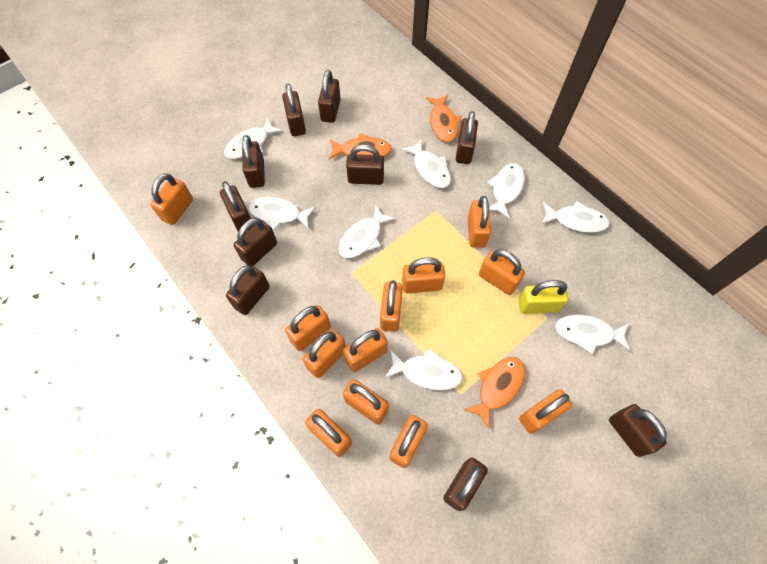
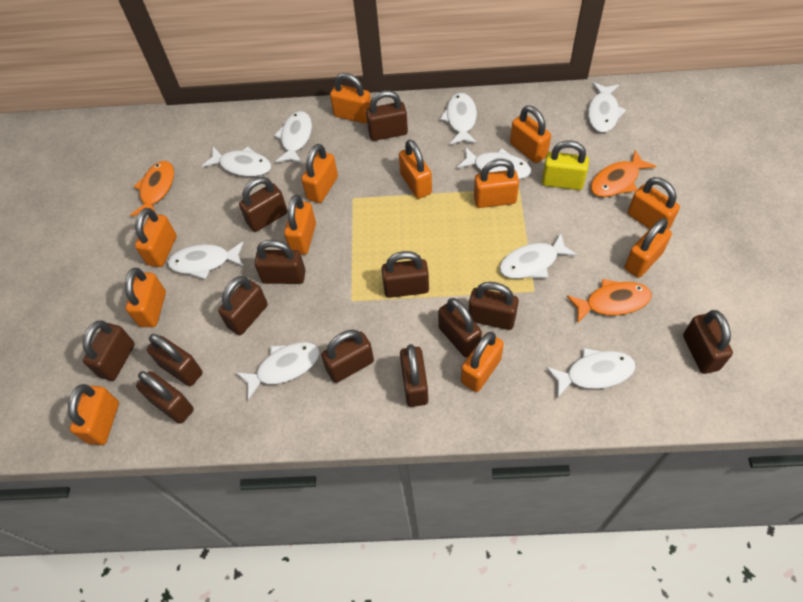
brown padlock: 10 -> 13
white fish: 8 -> 9

